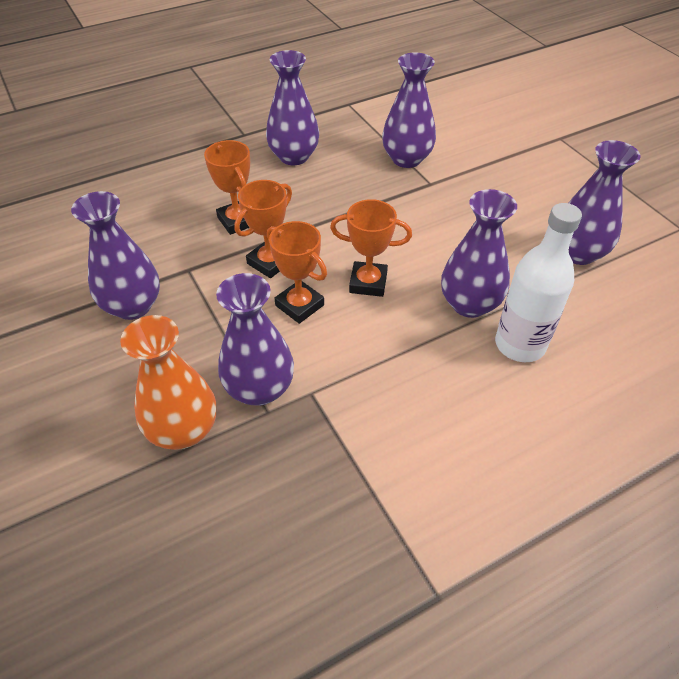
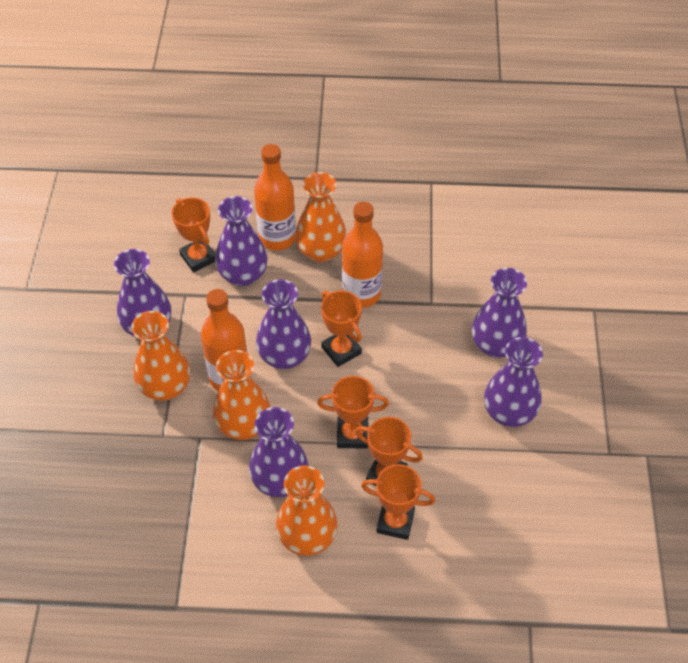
orange bottle: 0 -> 3
orange trophy: 4 -> 5
orange vase: 1 -> 4
white bottle: 1 -> 0

